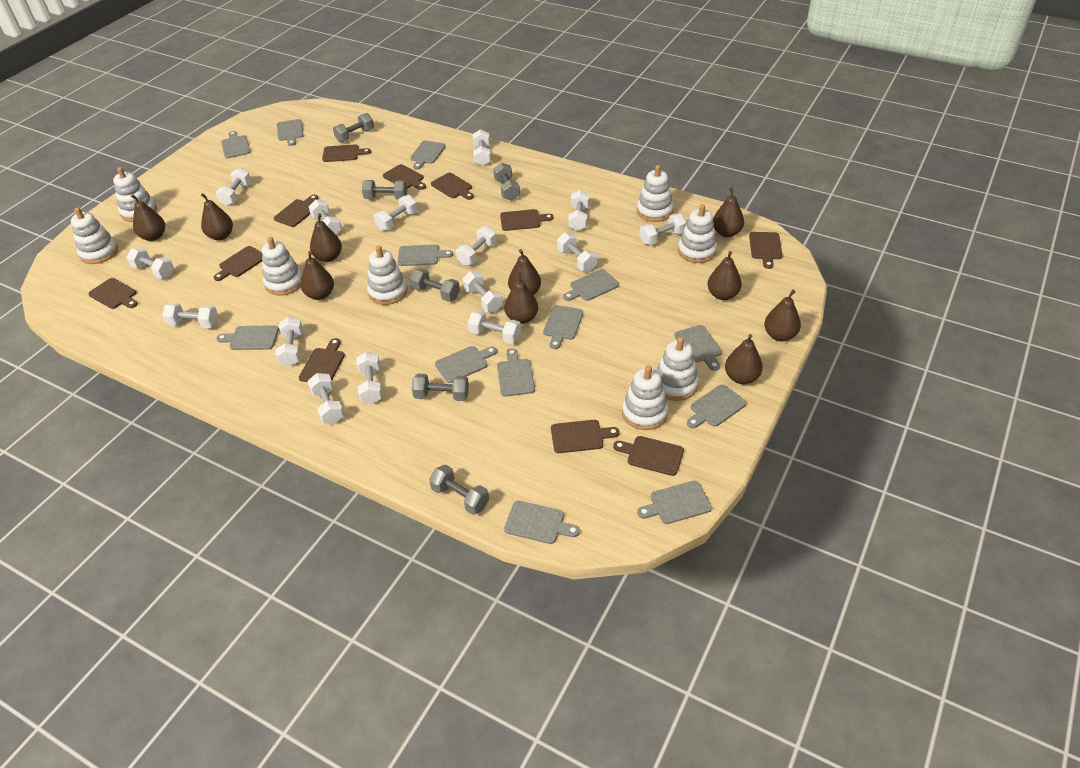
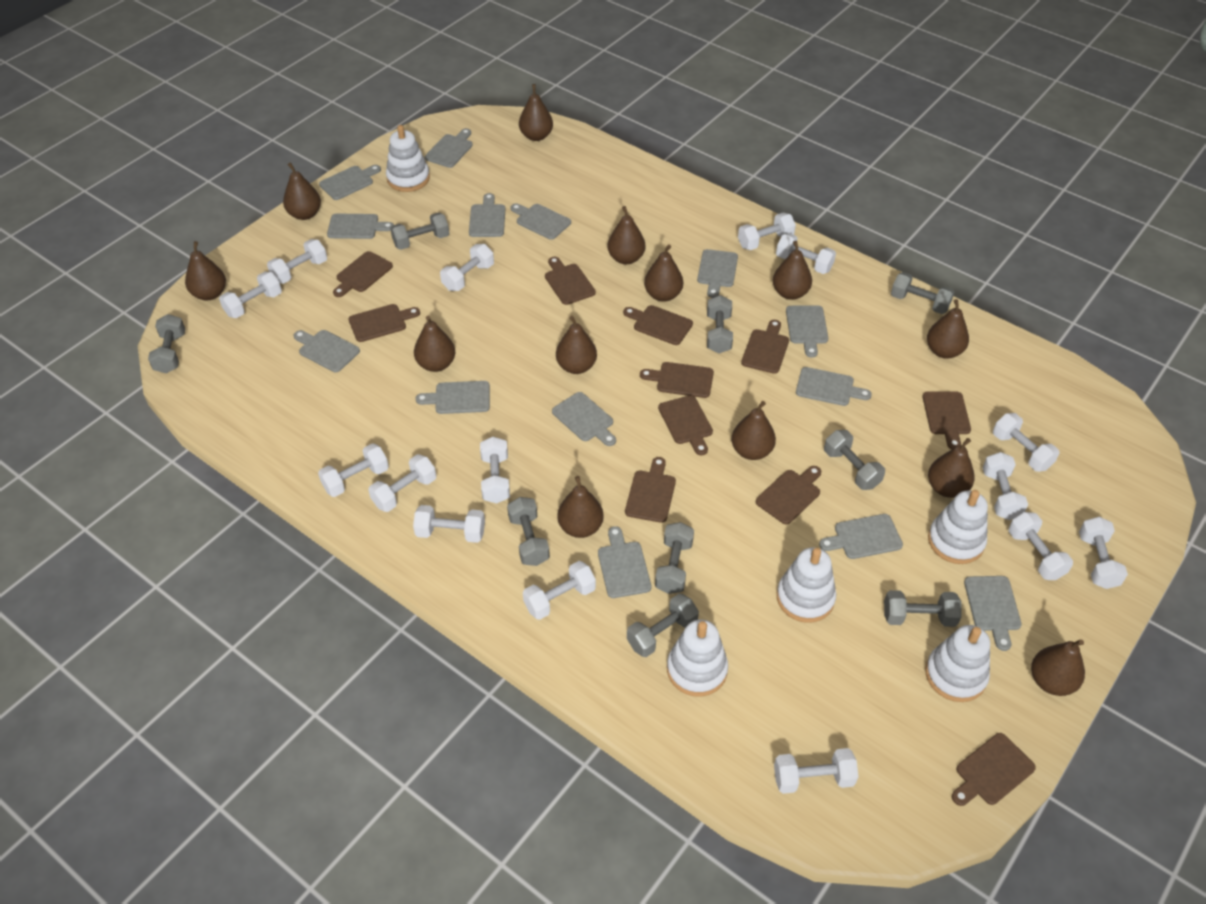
brown pear: 10 -> 13
grey cutting board: 13 -> 14
grey dumbbell: 6 -> 9
white stacking toy: 8 -> 5

